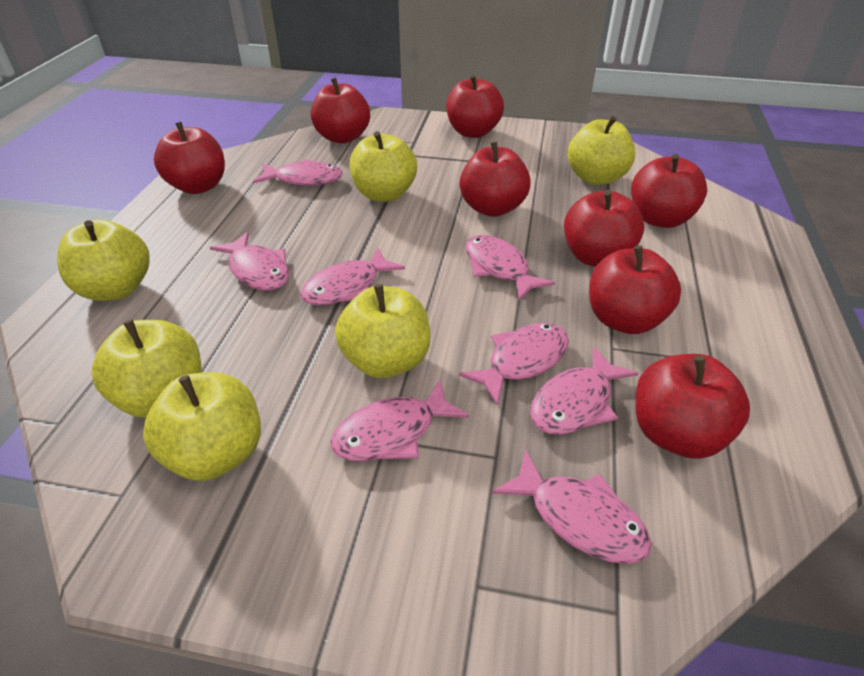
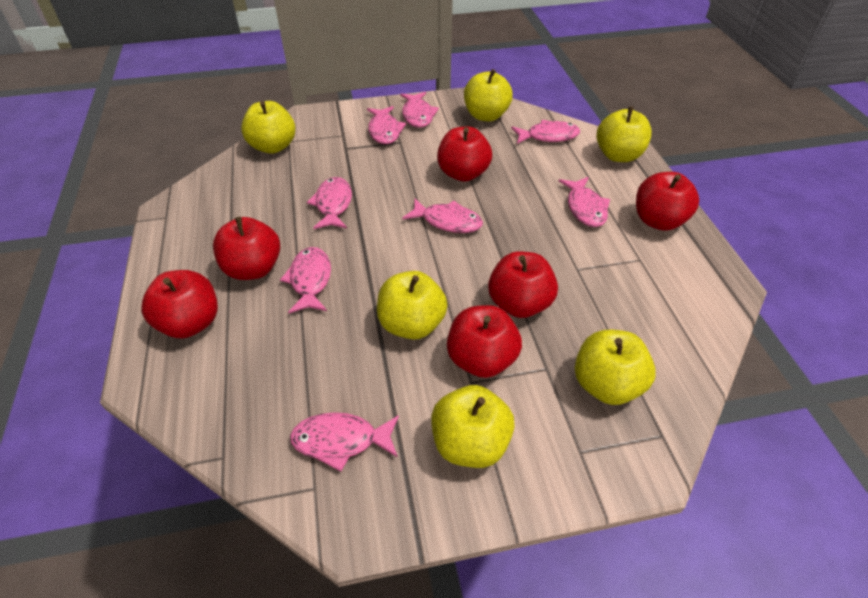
red apple: 8 -> 6

